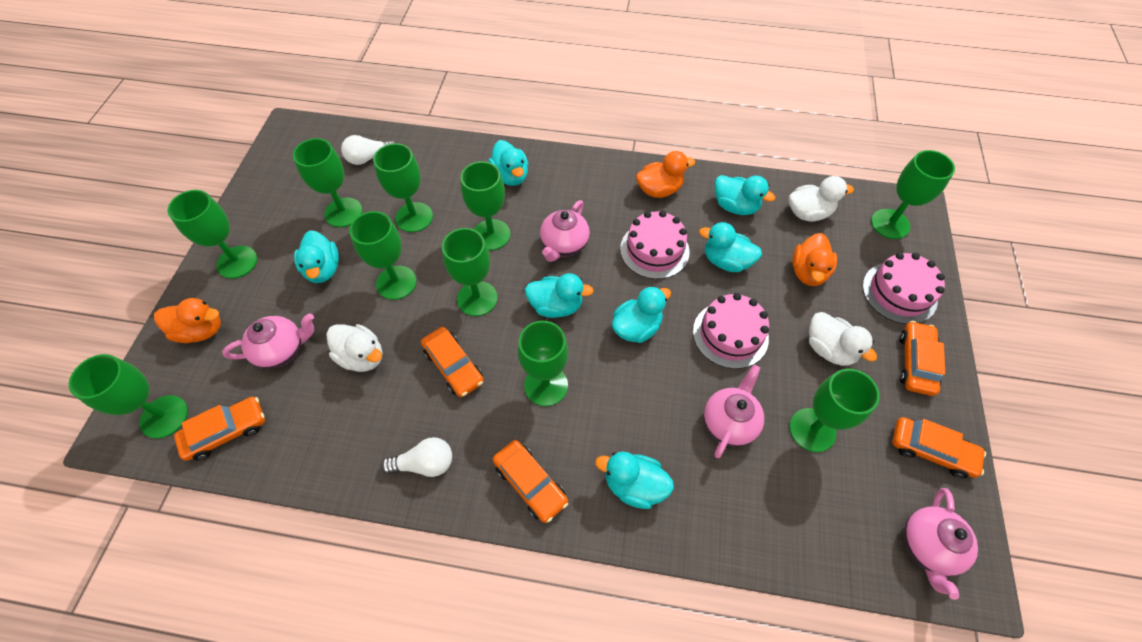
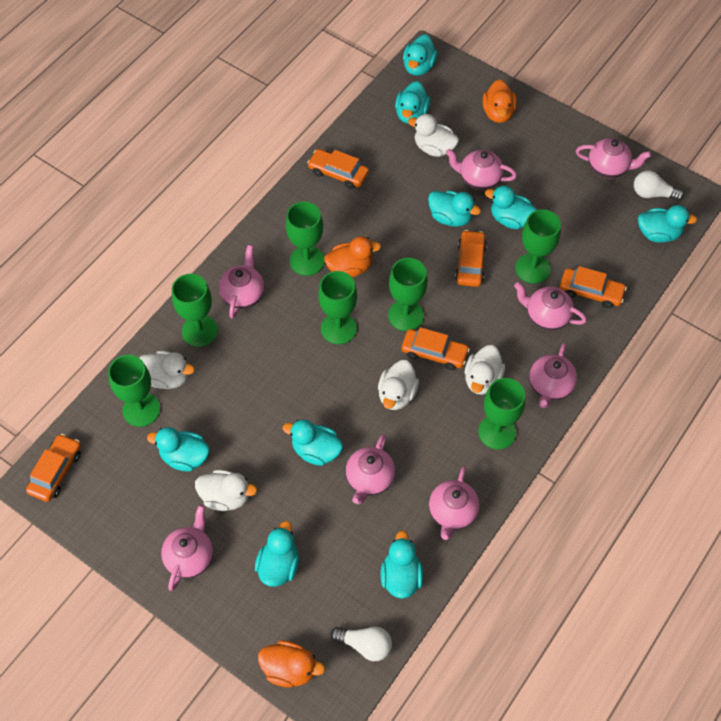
green goblet: 10 -> 7
pink cake: 3 -> 0
pink teapot: 4 -> 8
turquoise duck: 7 -> 9
white duck: 3 -> 5

